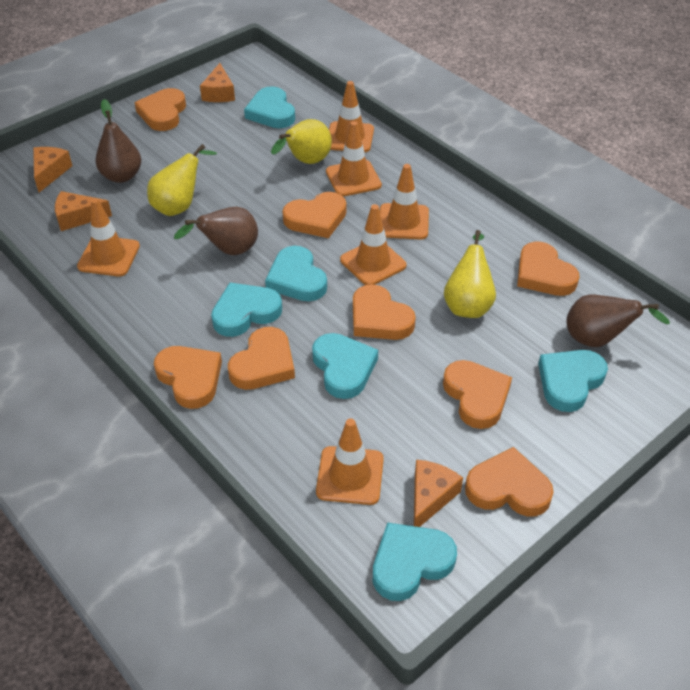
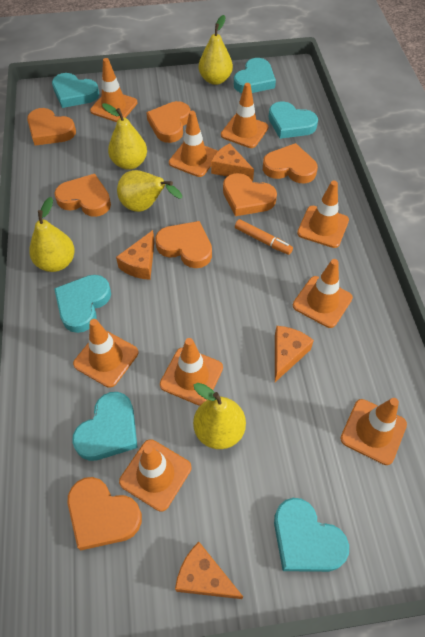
brown pear: 3 -> 0
orange heart: 8 -> 7
orange marker: 0 -> 1
orange traffic cone: 6 -> 9
yellow pear: 3 -> 5

